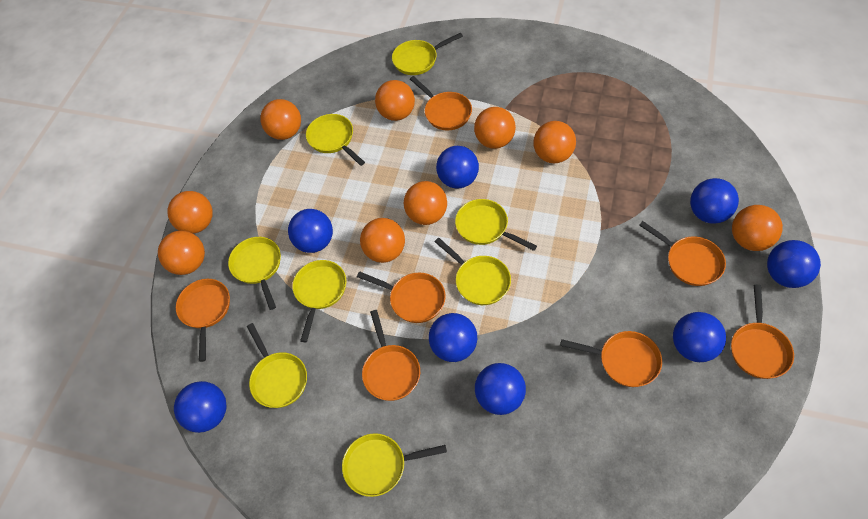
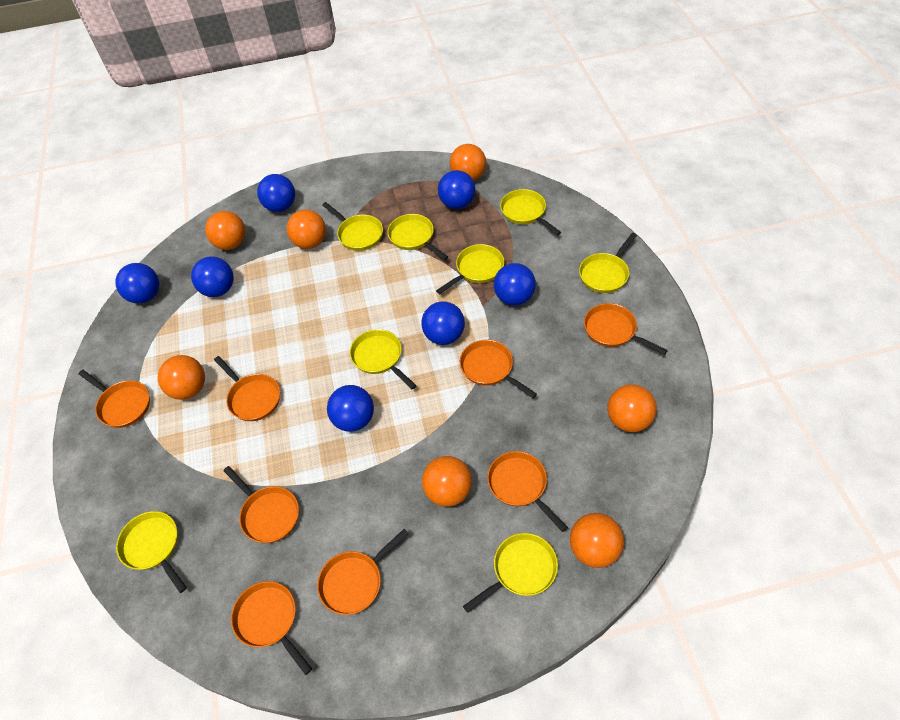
blue ball: 8 -> 7
orange ball: 9 -> 7
orange pan: 7 -> 8

